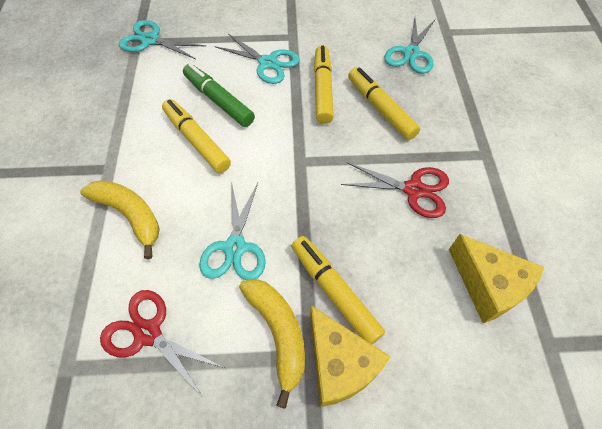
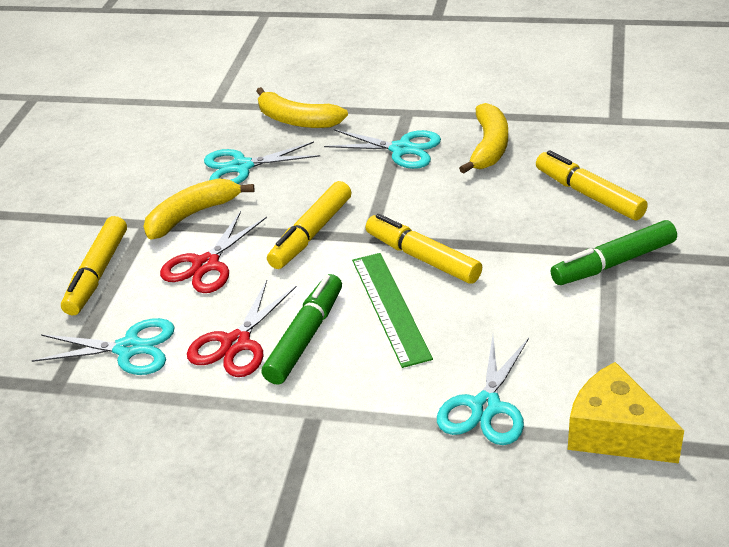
green marker: 1 -> 2
green ruler: 0 -> 1
yellow banana: 2 -> 3
yellow cheese: 2 -> 1

